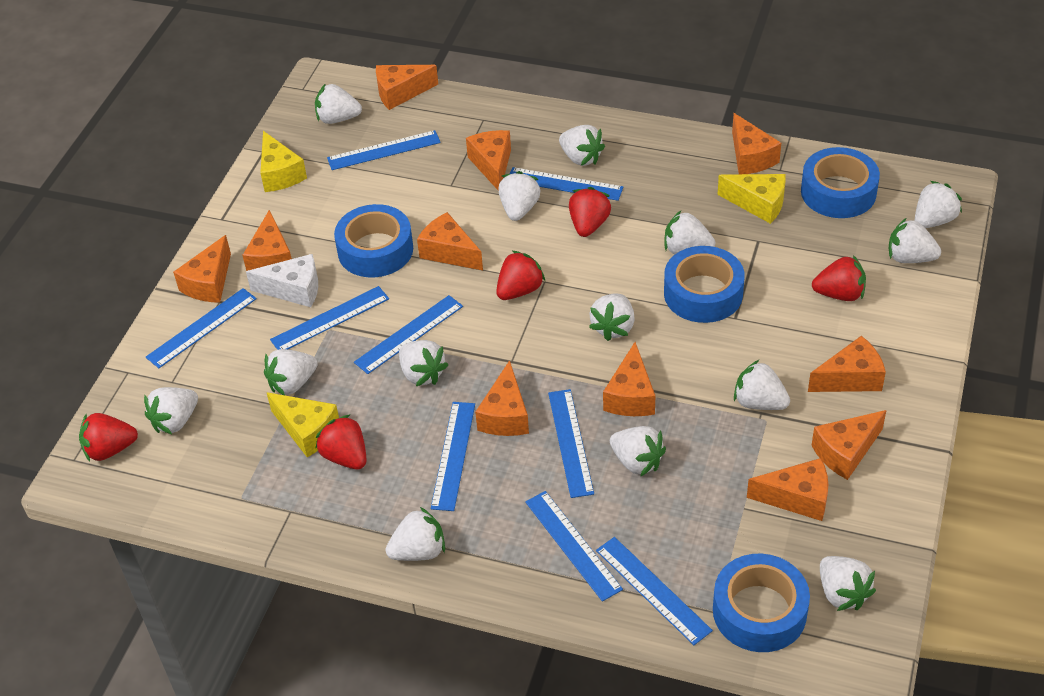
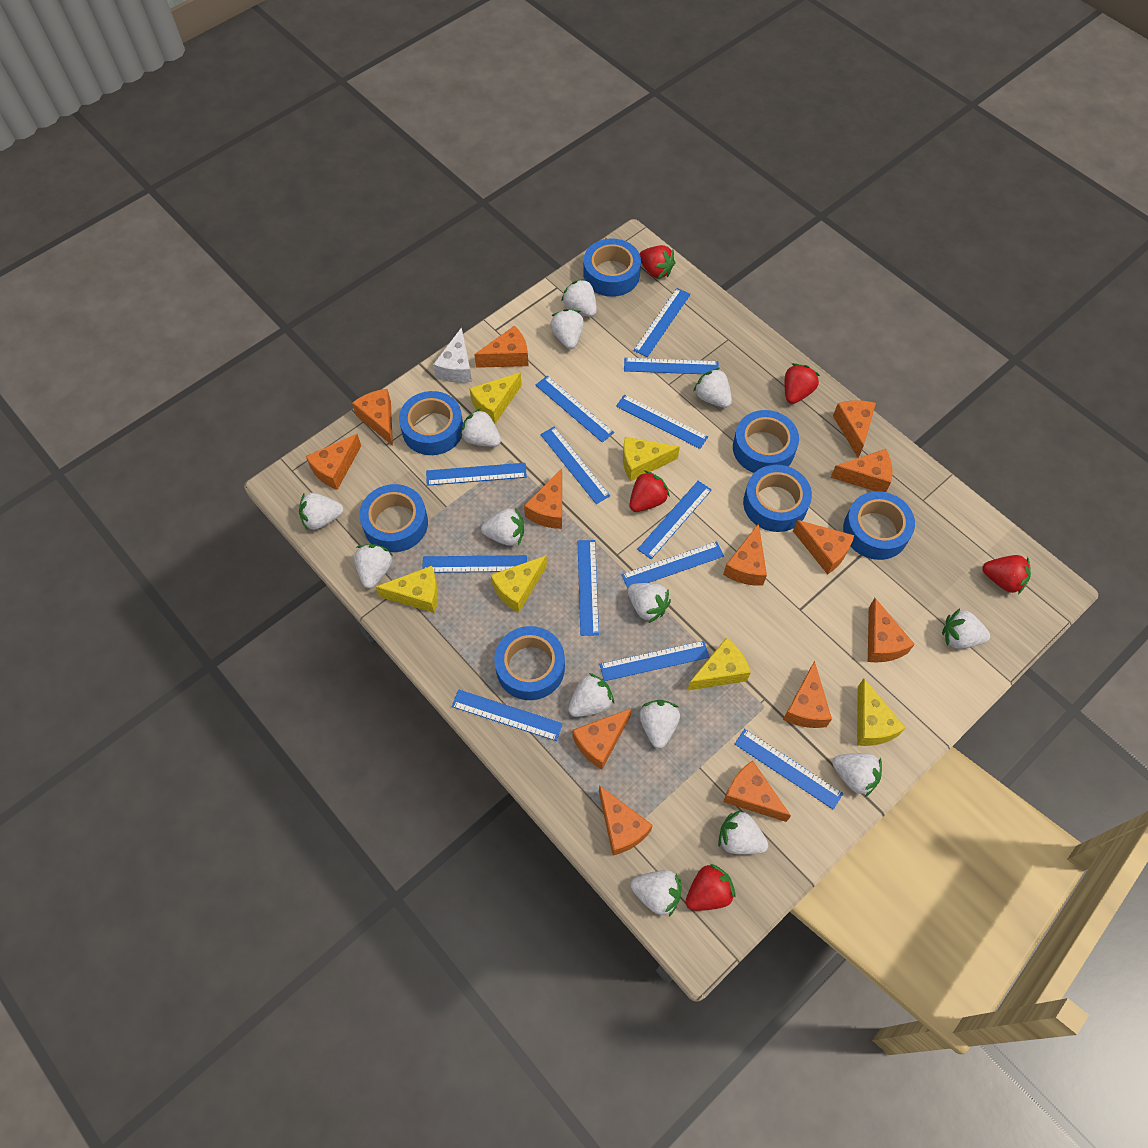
blue ruler: 9 -> 13
blue tape: 4 -> 7
orange cheese: 11 -> 13
yellow cheese: 3 -> 6

